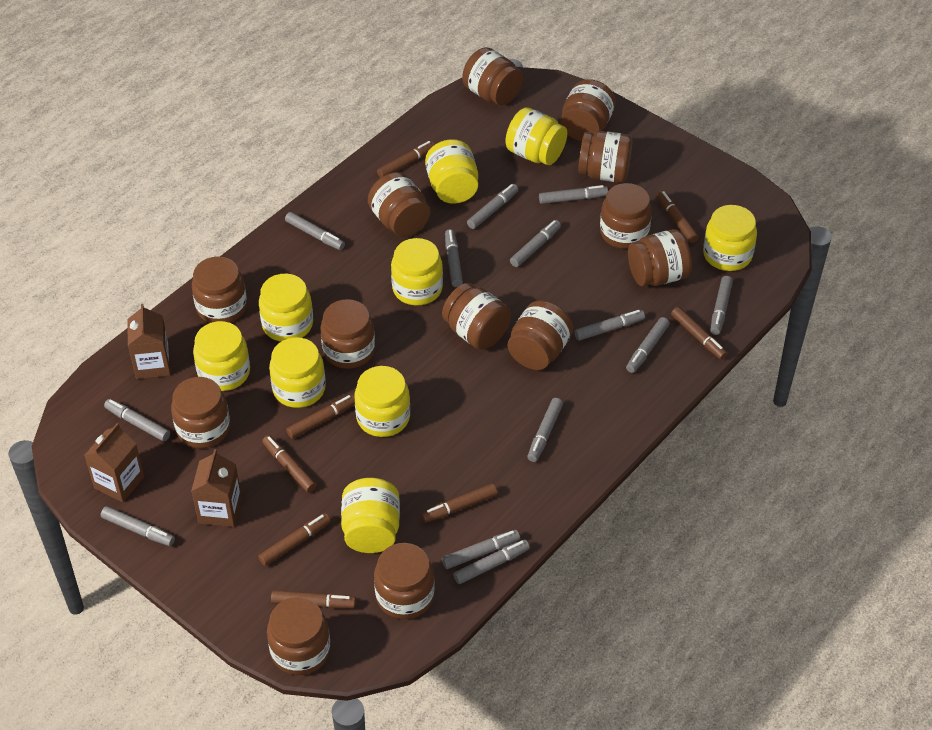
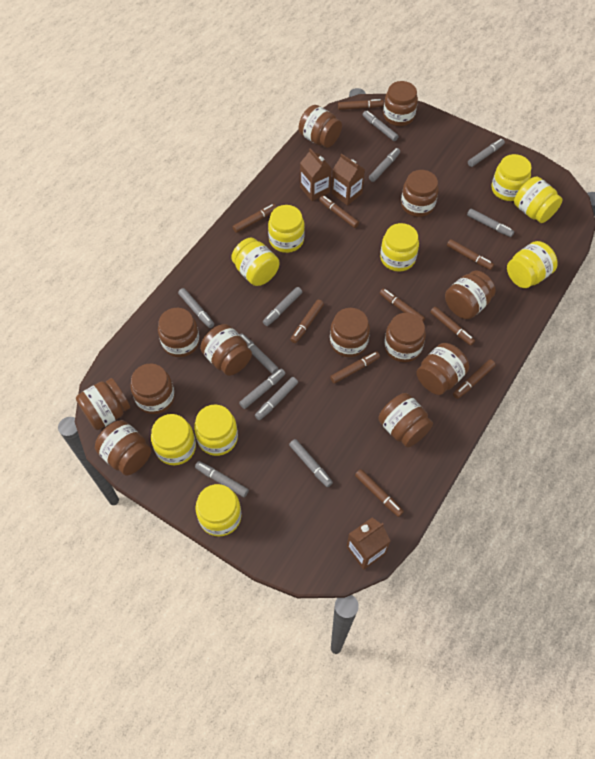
brown marker: 8 -> 10
grey marker: 13 -> 11

